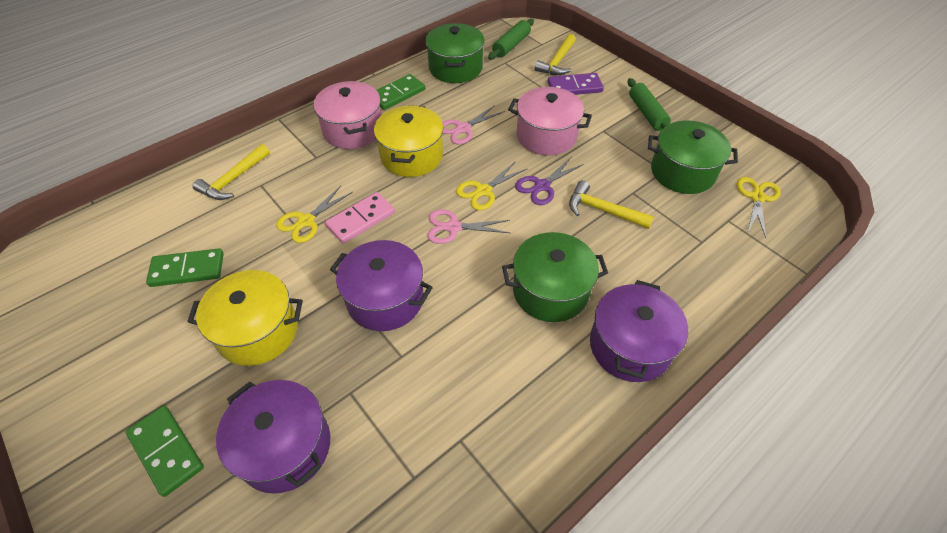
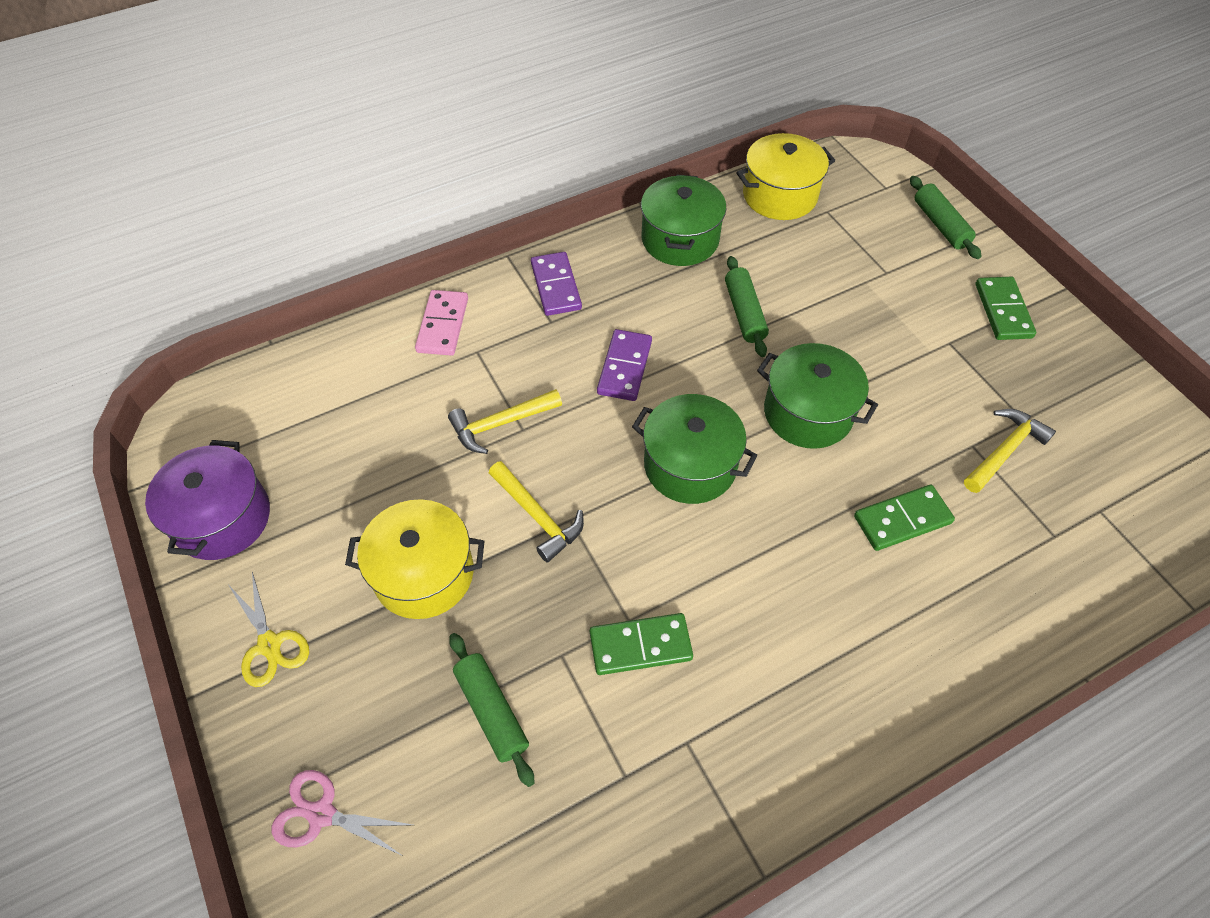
green rolling pin: 2 -> 3
pink pot: 2 -> 0
pink scissors: 2 -> 1
purple domino: 1 -> 2
purple pot: 3 -> 1
purple scissors: 1 -> 0
yellow scissors: 3 -> 1

